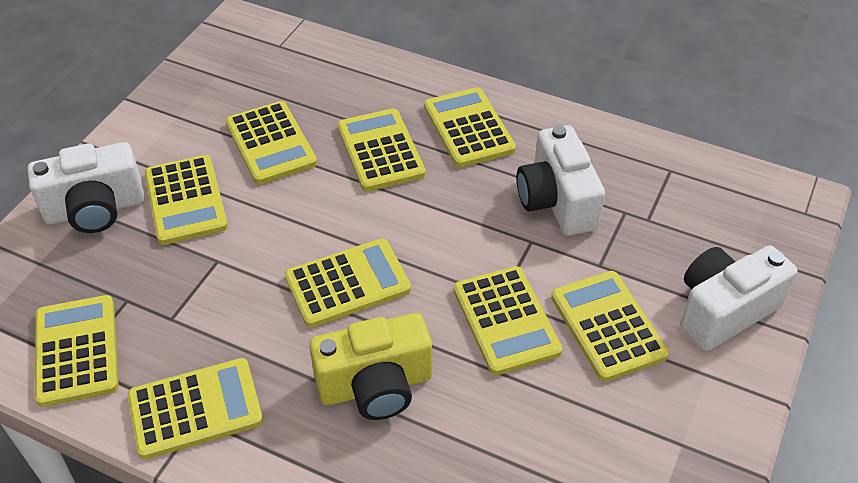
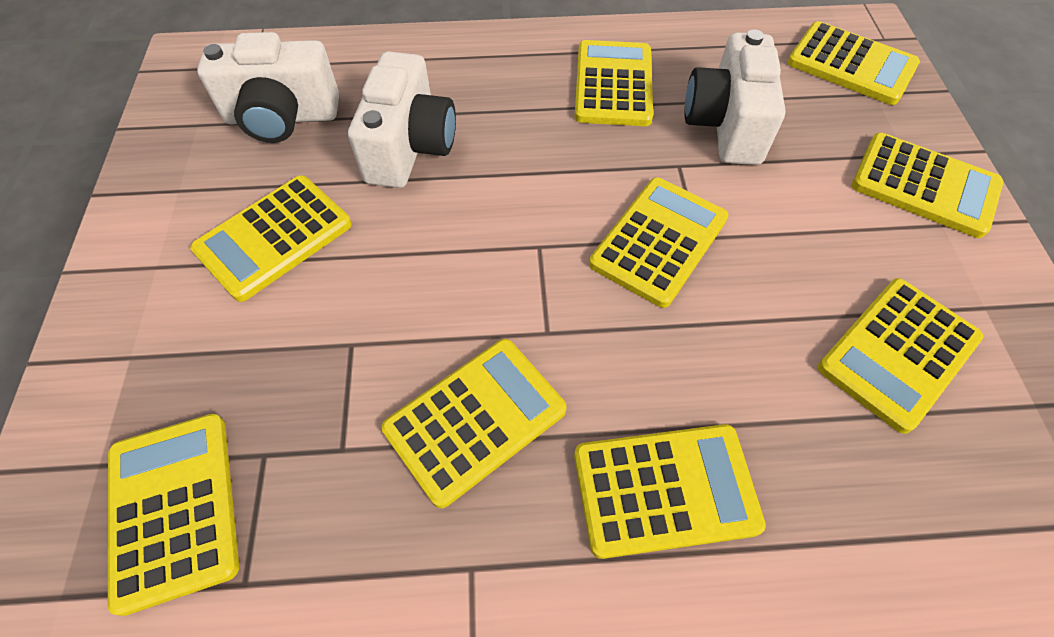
yellow camera: 1 -> 0

